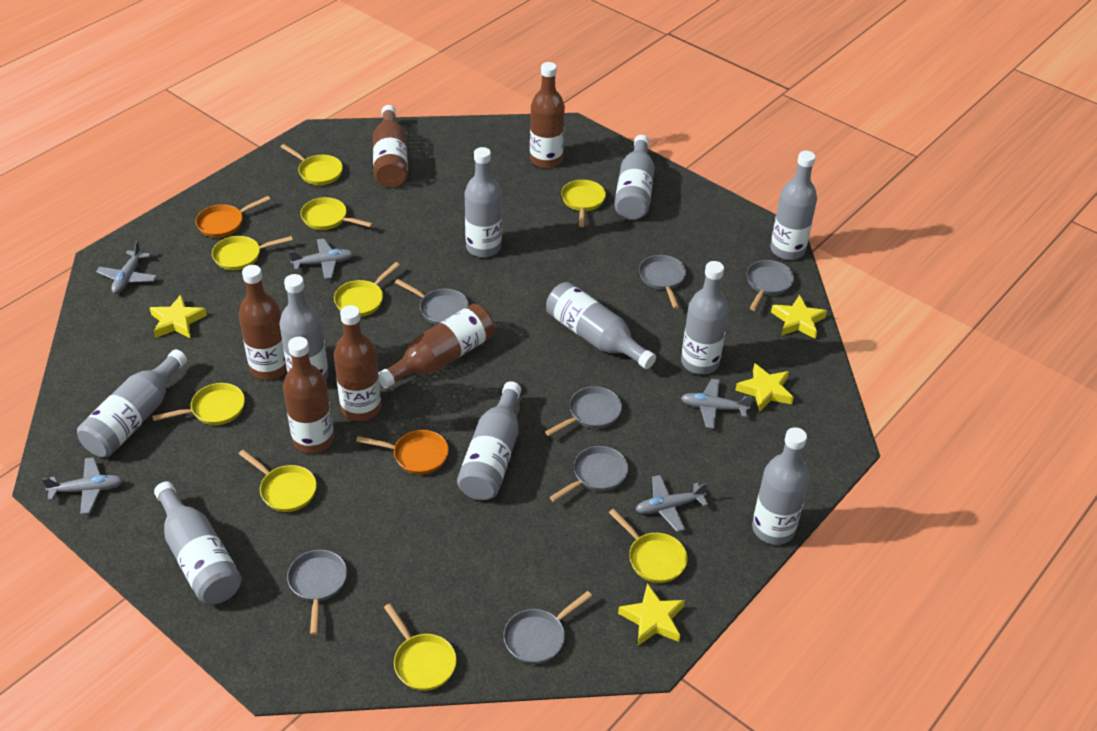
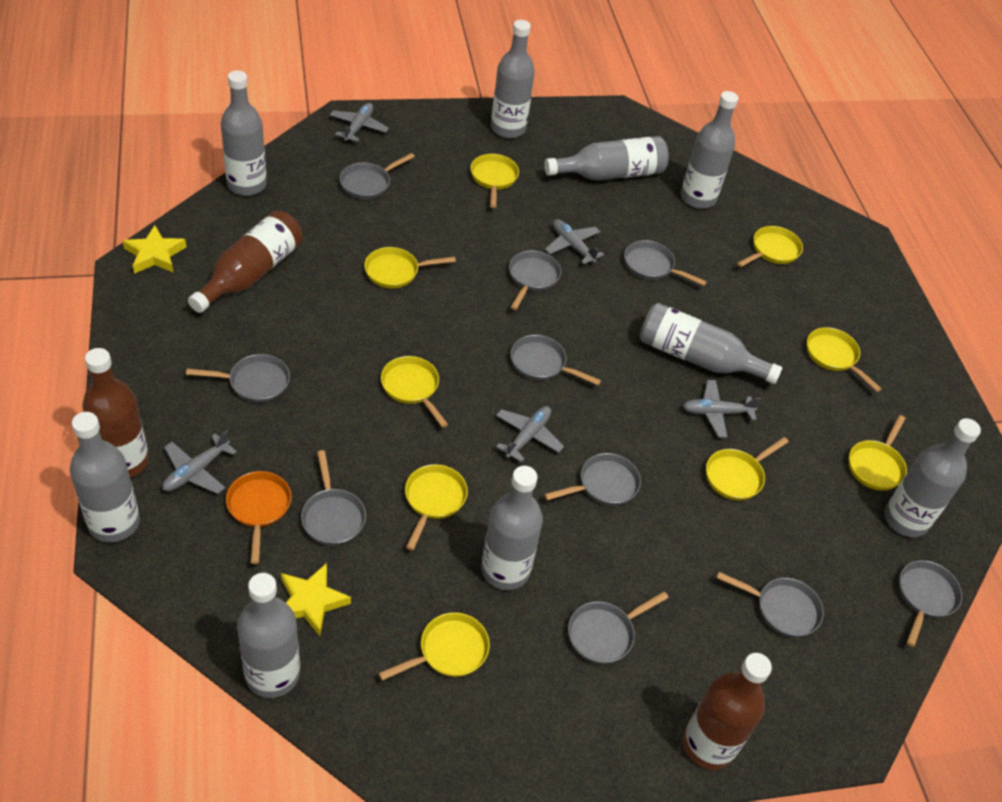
brown bottle: 6 -> 3
grey bottle: 10 -> 9
grey pan: 7 -> 10
orange pan: 2 -> 1
yellow star: 4 -> 2

